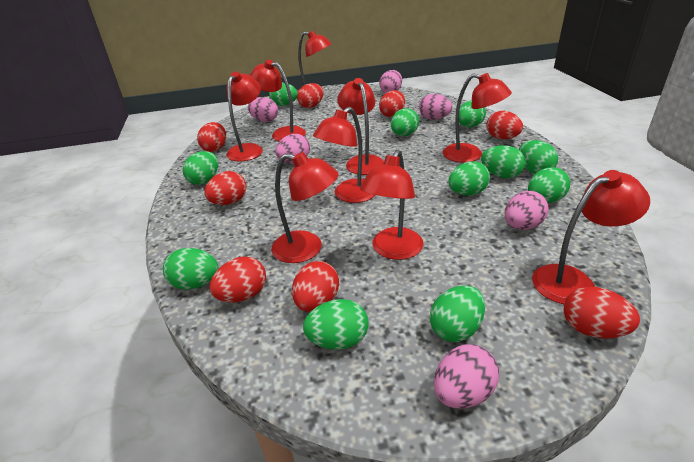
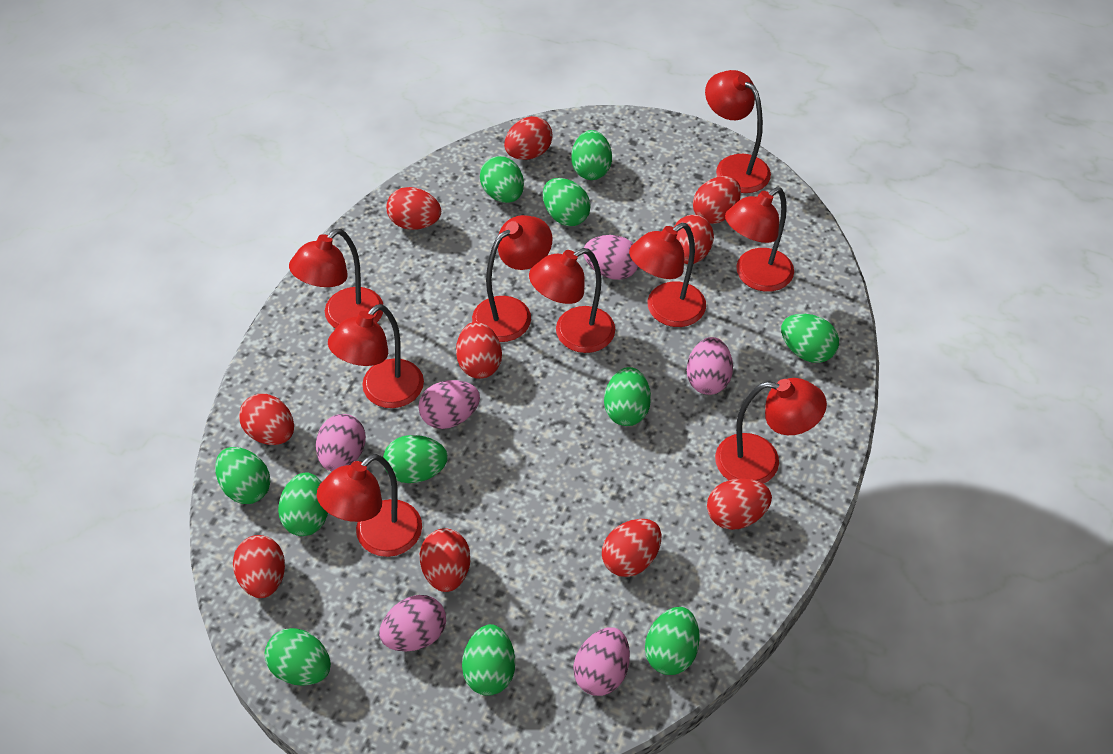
red egg: 8 -> 10

